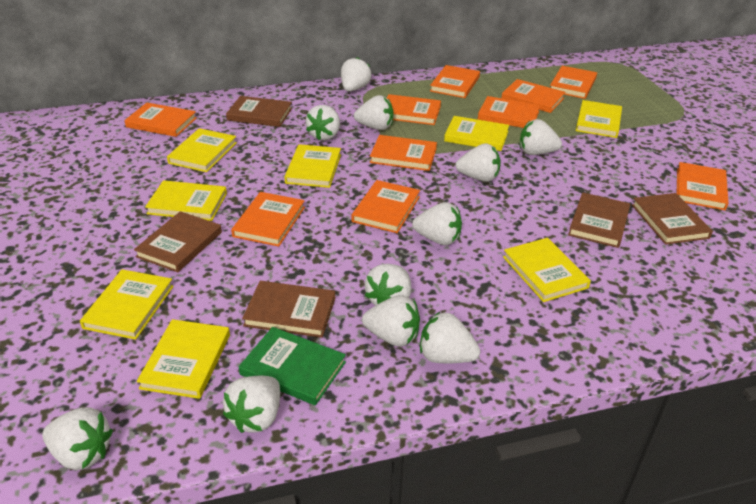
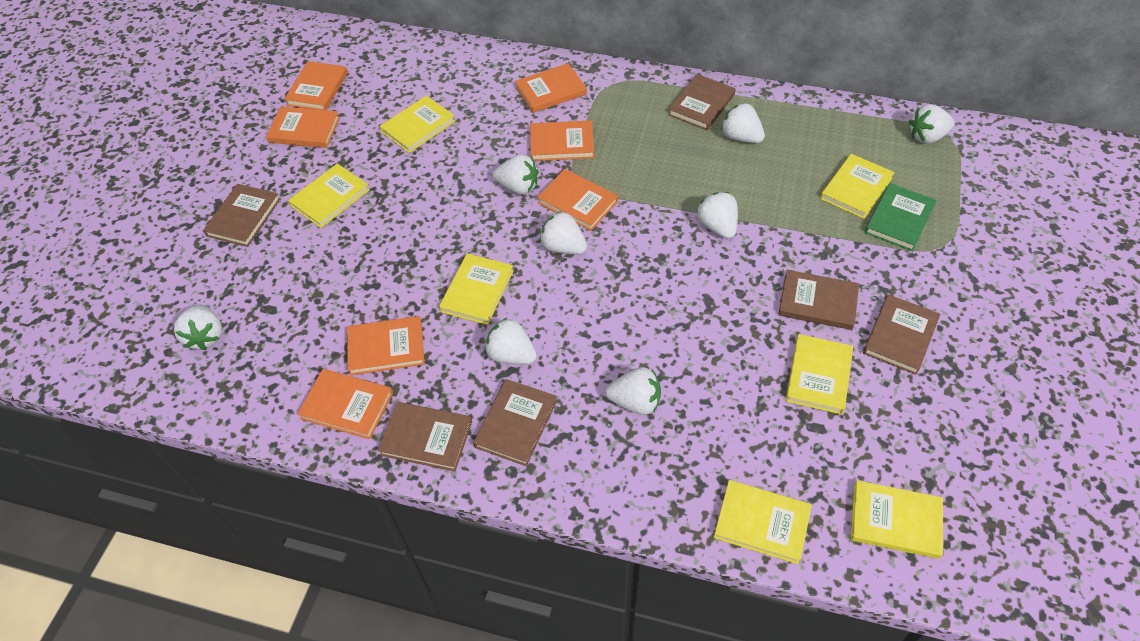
brown book: 5 -> 6
orange book: 10 -> 7
white strawberry: 11 -> 8
yellow book: 8 -> 7

